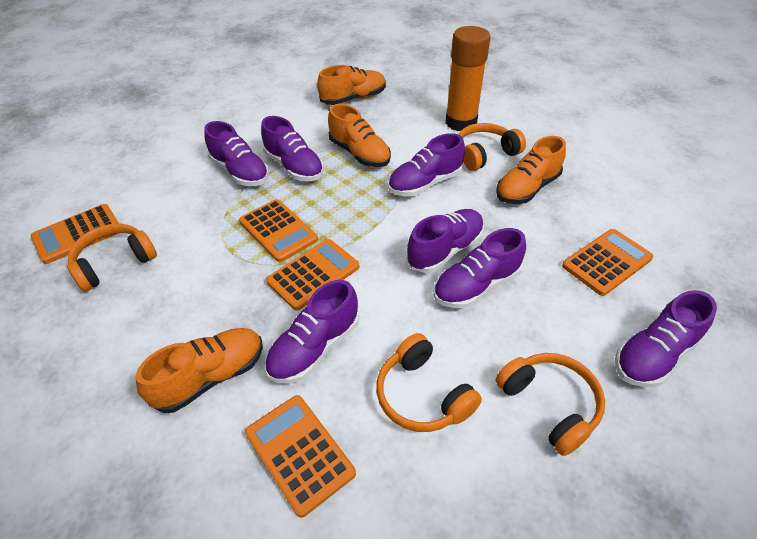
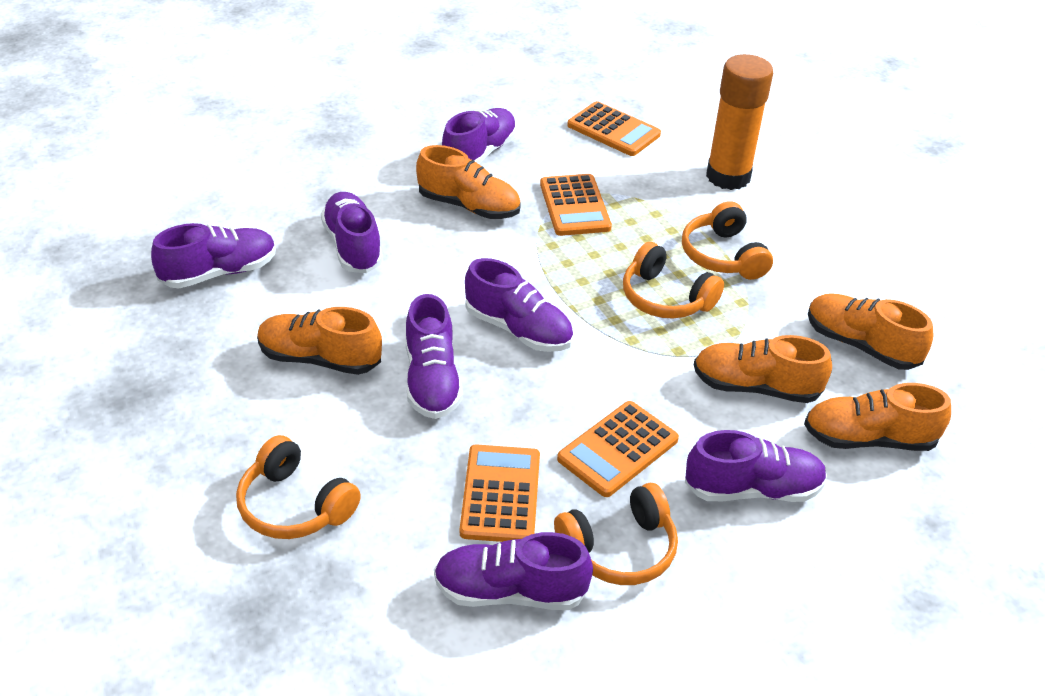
orange calculator: 5 -> 4
orange shoe: 4 -> 5

